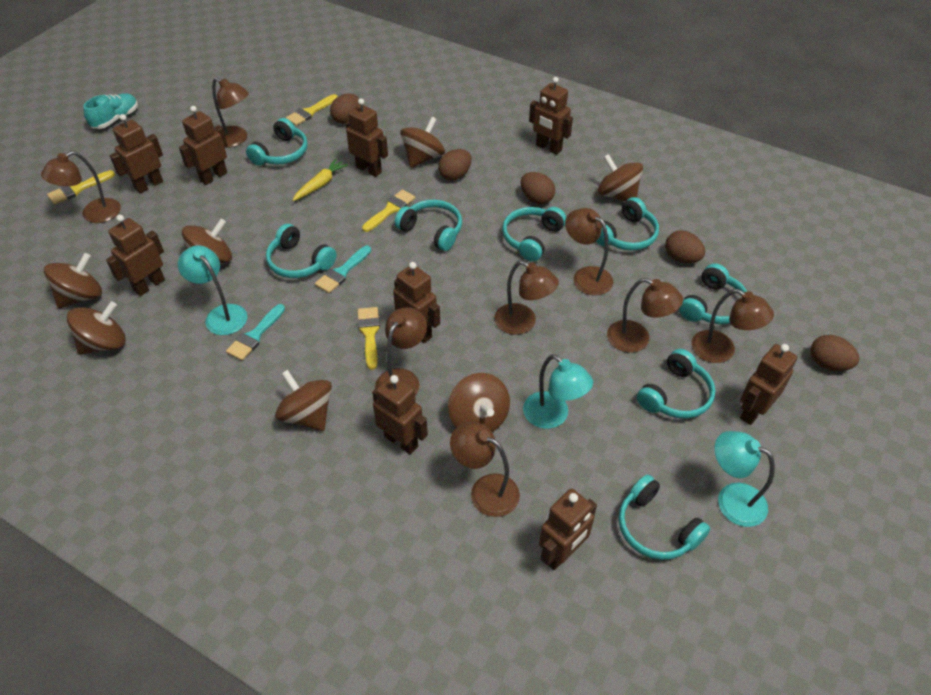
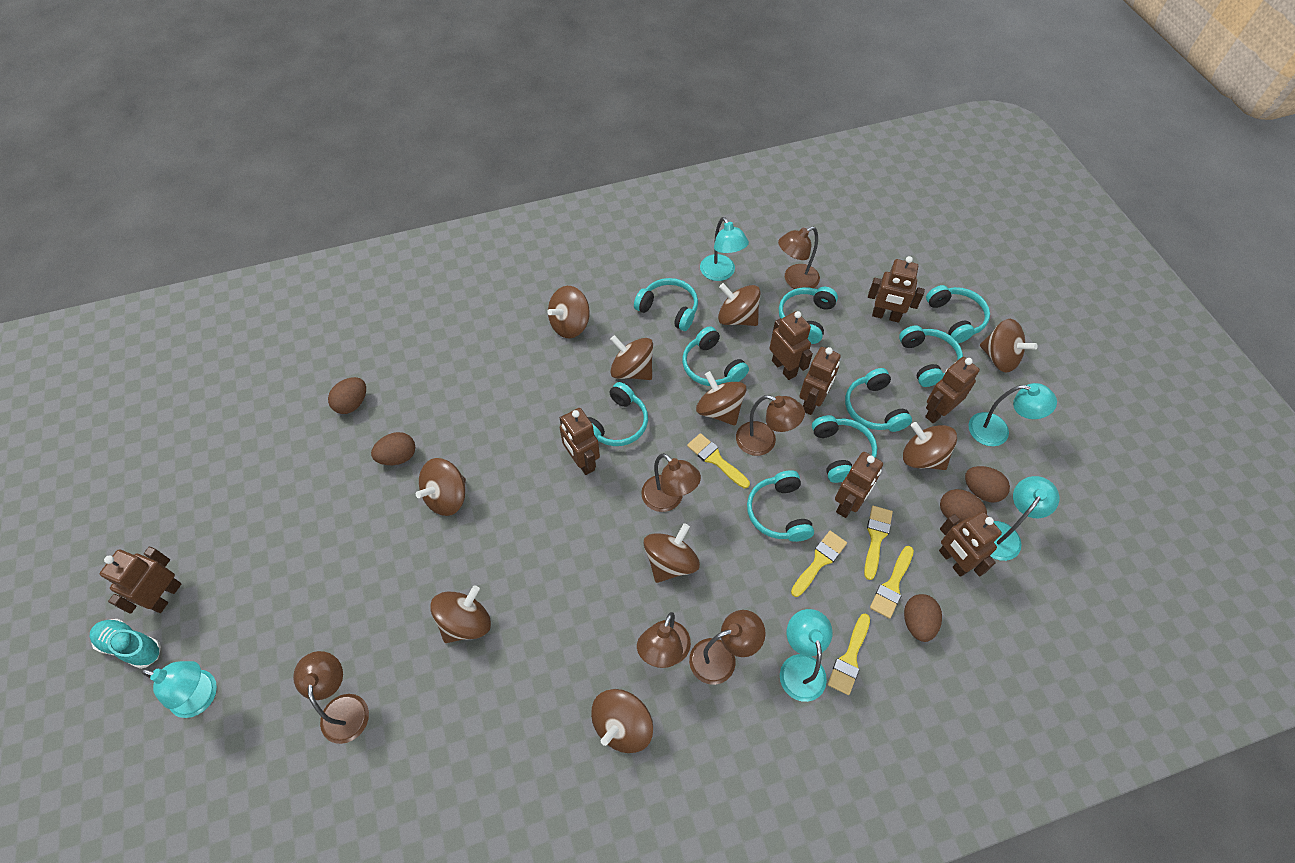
brown lamp: 8 -> 6
brown robot: 9 -> 8
brown spinning top: 7 -> 10
turquoise brush: 2 -> 0
turquoise headphones: 8 -> 9
turquoise lamp: 3 -> 5
yellow brush: 4 -> 5
yellow carrot: 1 -> 0

